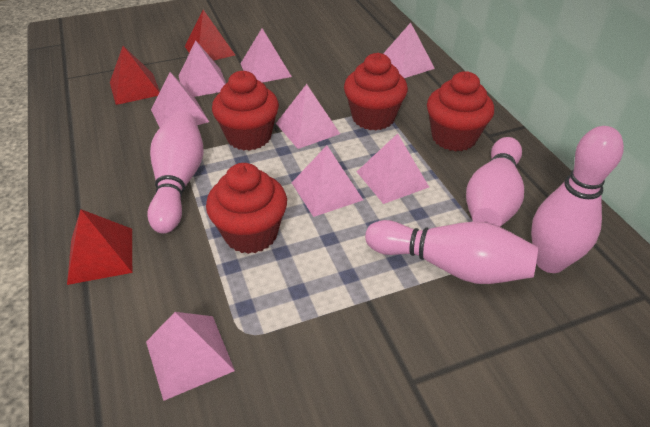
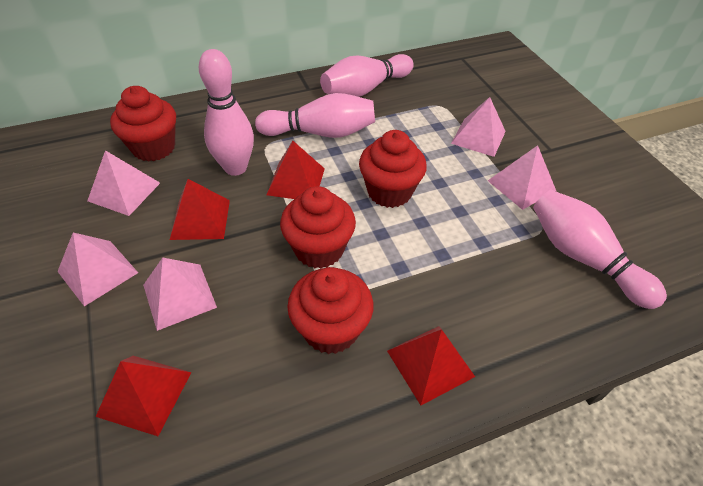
pink pyramid: 8 -> 5
red pyramid: 3 -> 4

